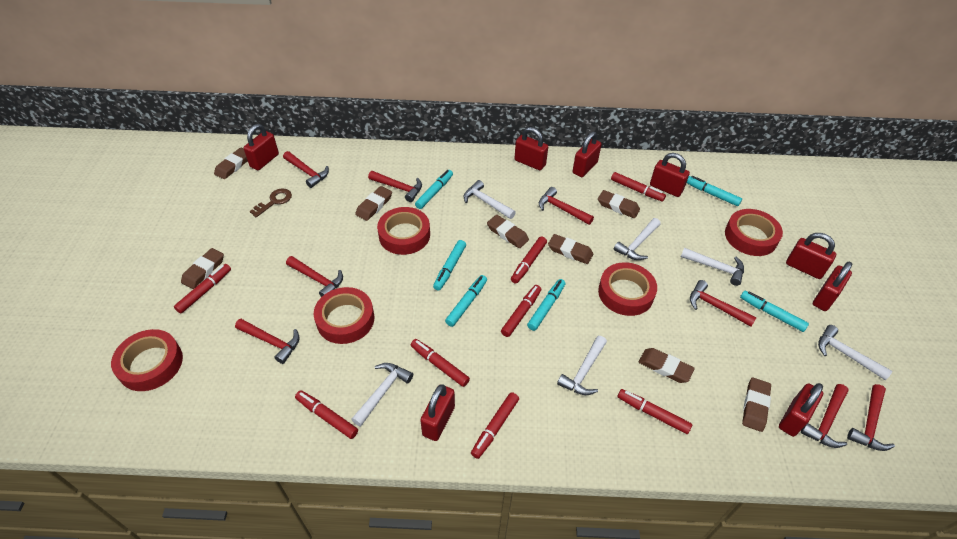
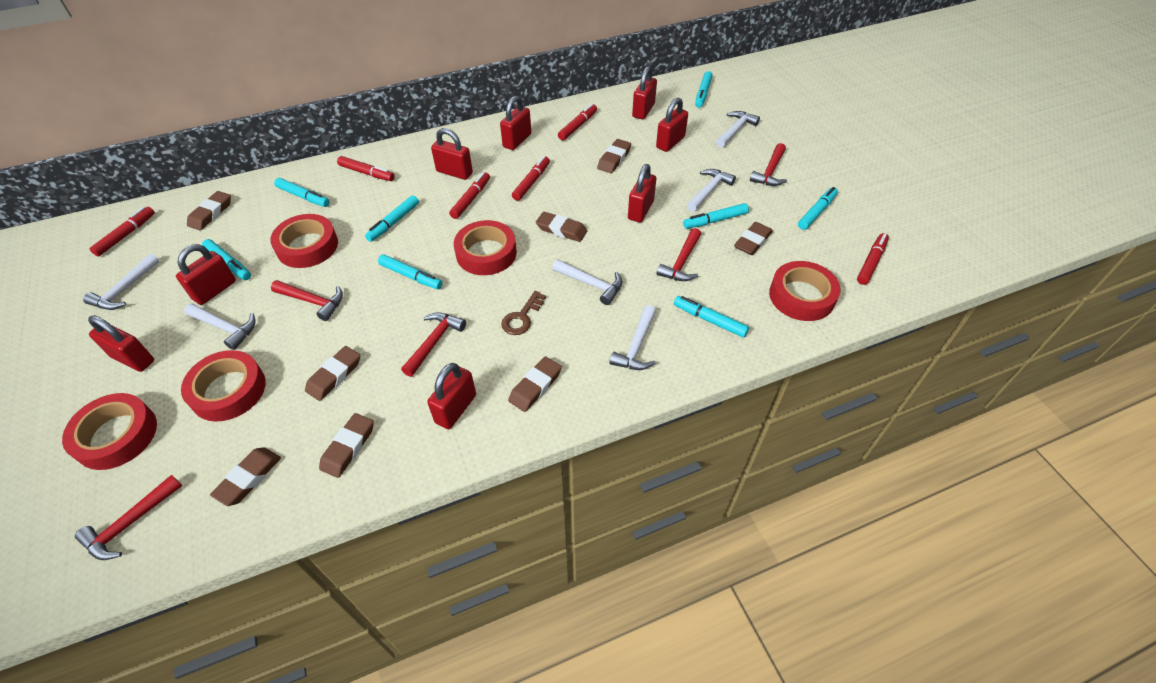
red hammer: 8 -> 5
red marker: 8 -> 6
turquoise marker: 6 -> 8

